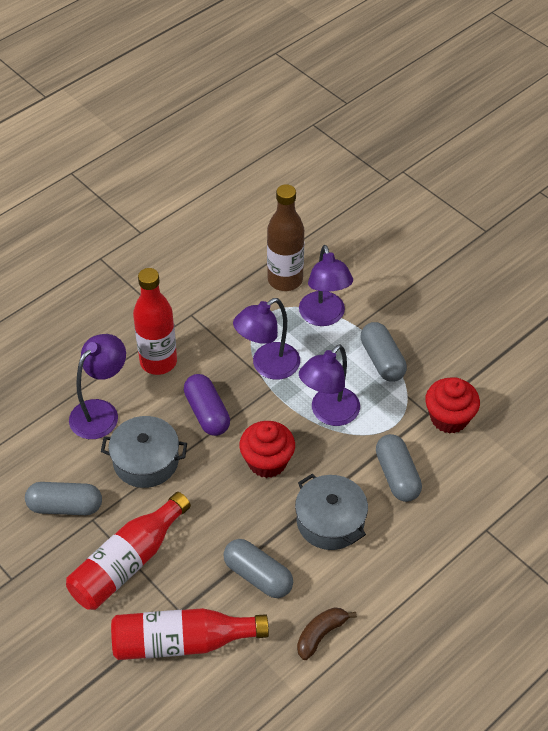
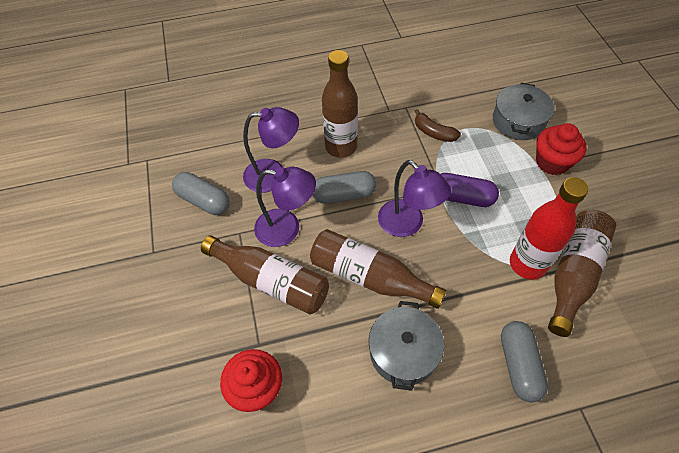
brown bottle: 1 -> 4
grey capsule: 4 -> 3
purple lamp: 4 -> 3
red bottle: 3 -> 1

